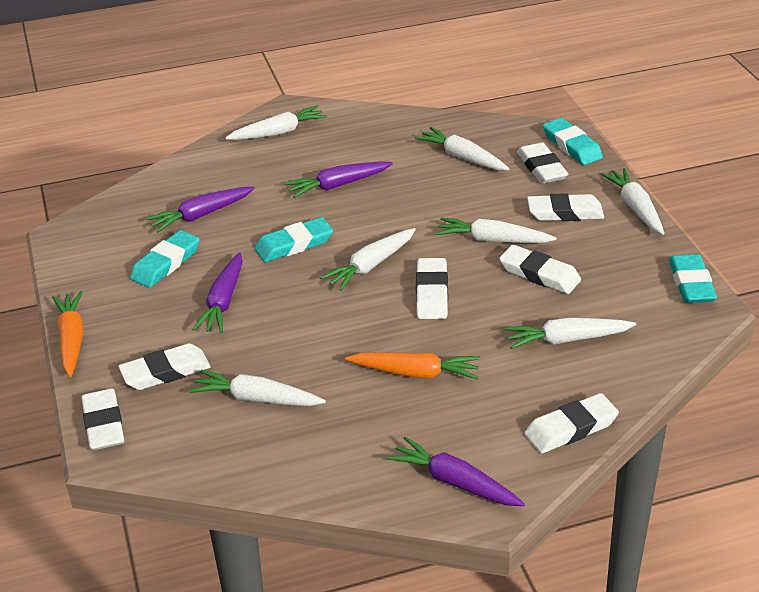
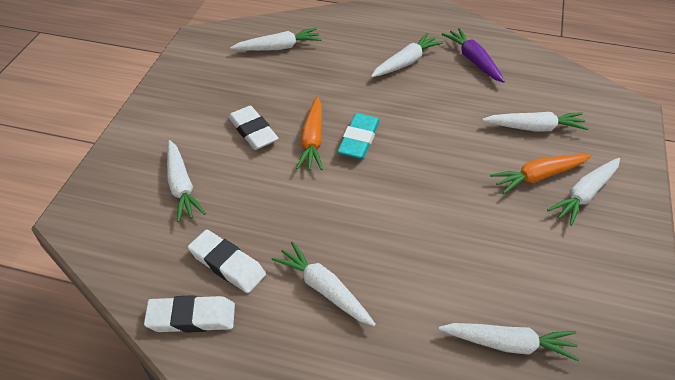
purple carrot: 4 -> 1
turquoise eraser: 4 -> 1
white eraser: 7 -> 3

